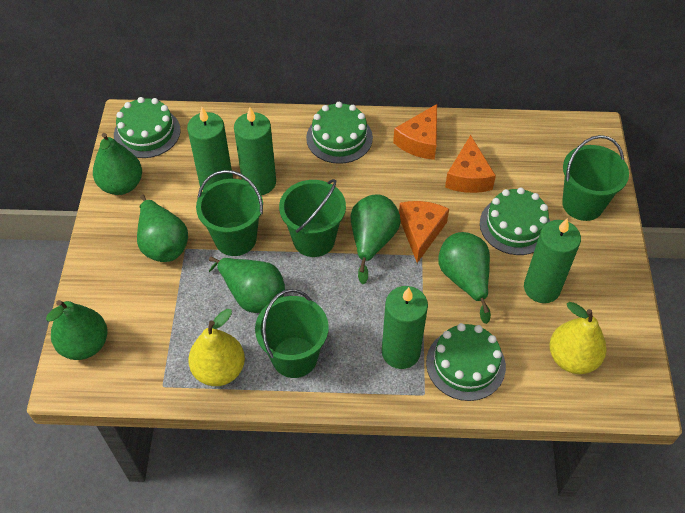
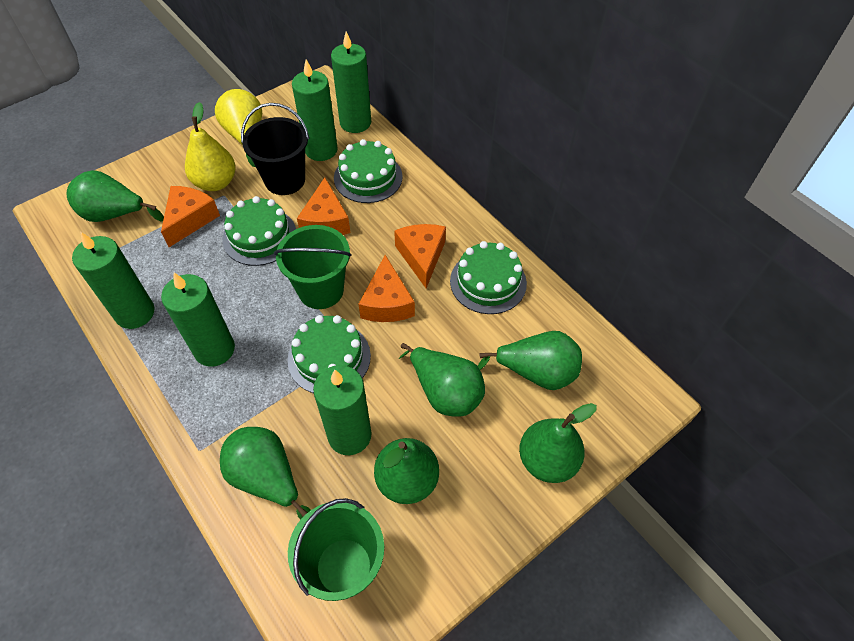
black bucket: 0 -> 1
green bucket: 4 -> 2
green candle: 4 -> 5
orange cheese: 3 -> 4

